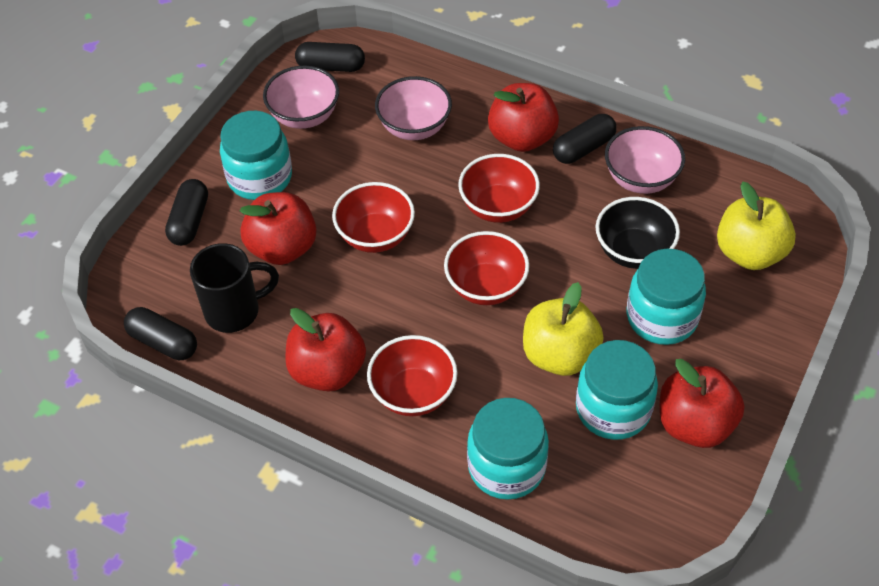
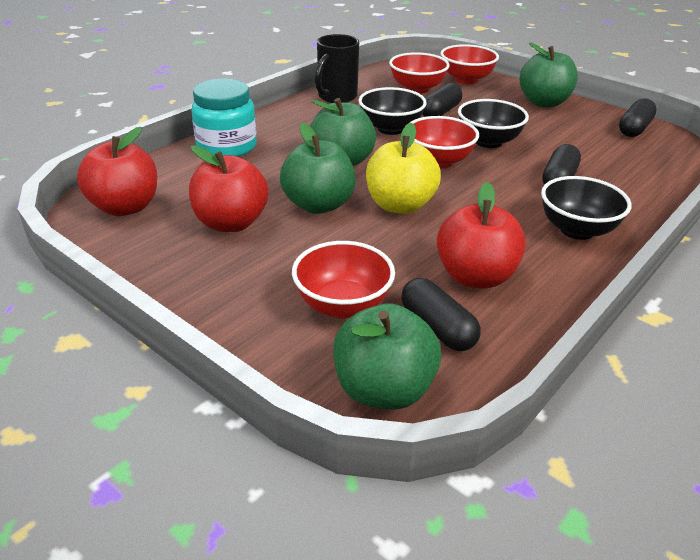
black bowl: 1 -> 3
green apple: 0 -> 4
pink bowl: 3 -> 0
red apple: 4 -> 3
turquoise jar: 4 -> 1
yellow apple: 2 -> 1

